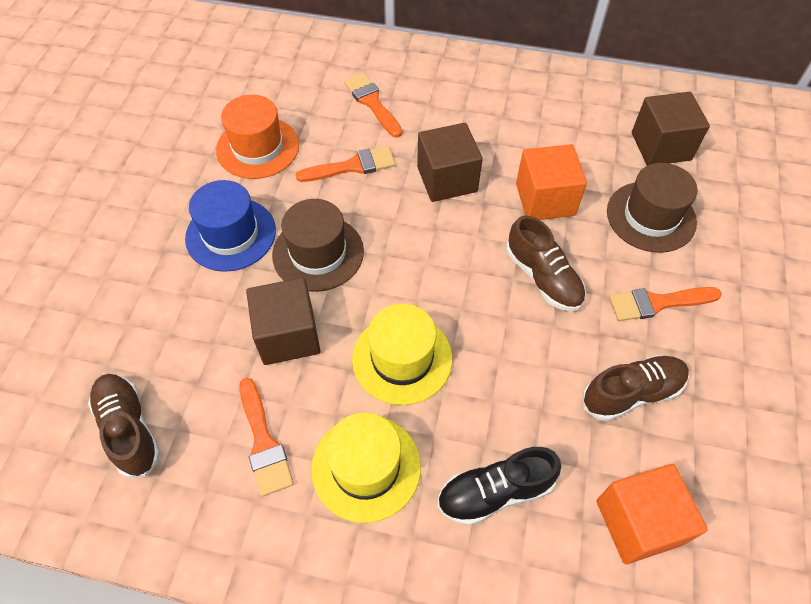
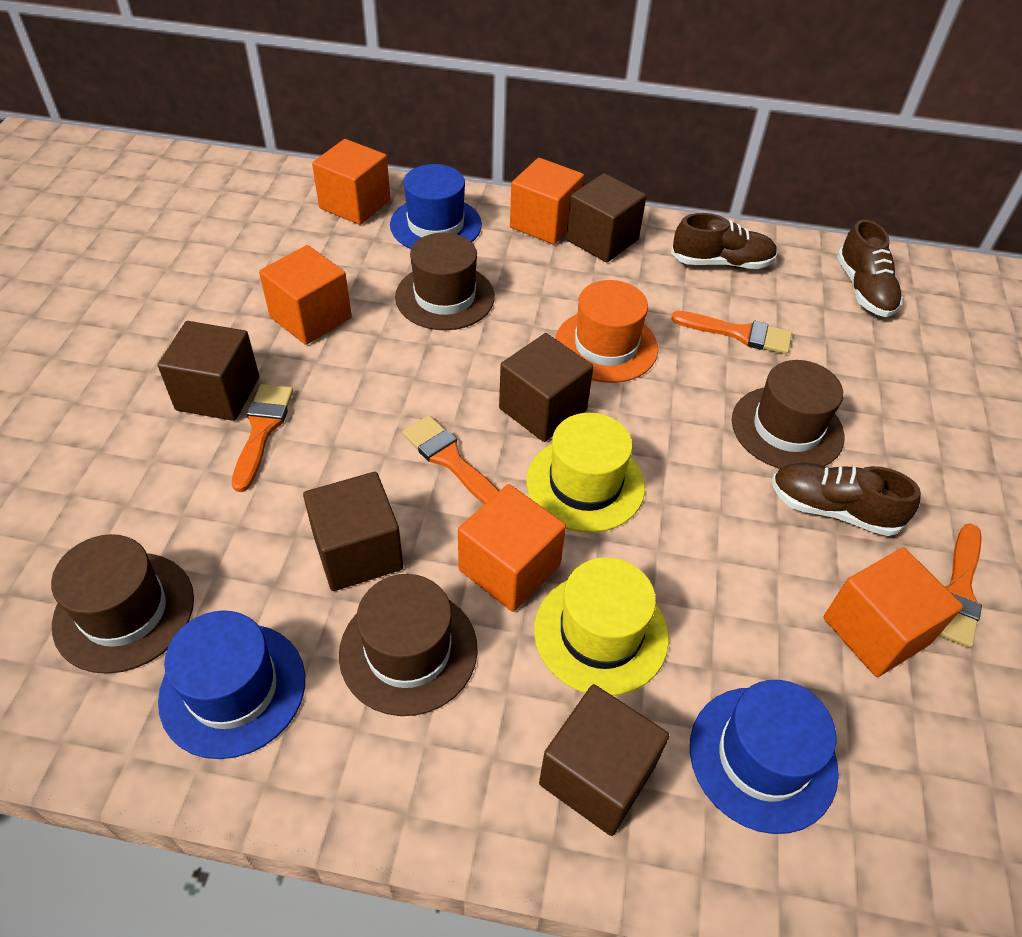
black shoe: 1 -> 0
blue hat: 1 -> 3
brown cube: 3 -> 5
brown hat: 2 -> 4
orange cube: 2 -> 5

